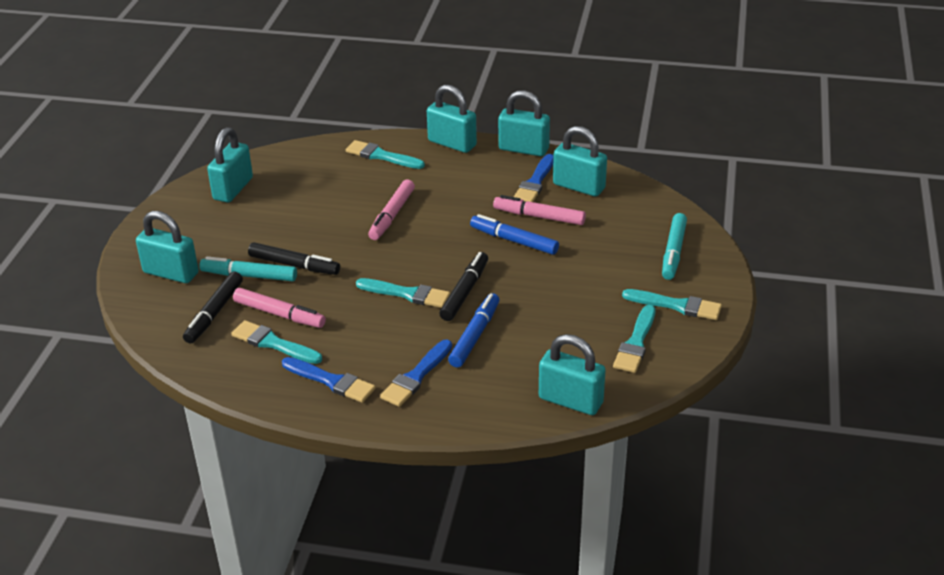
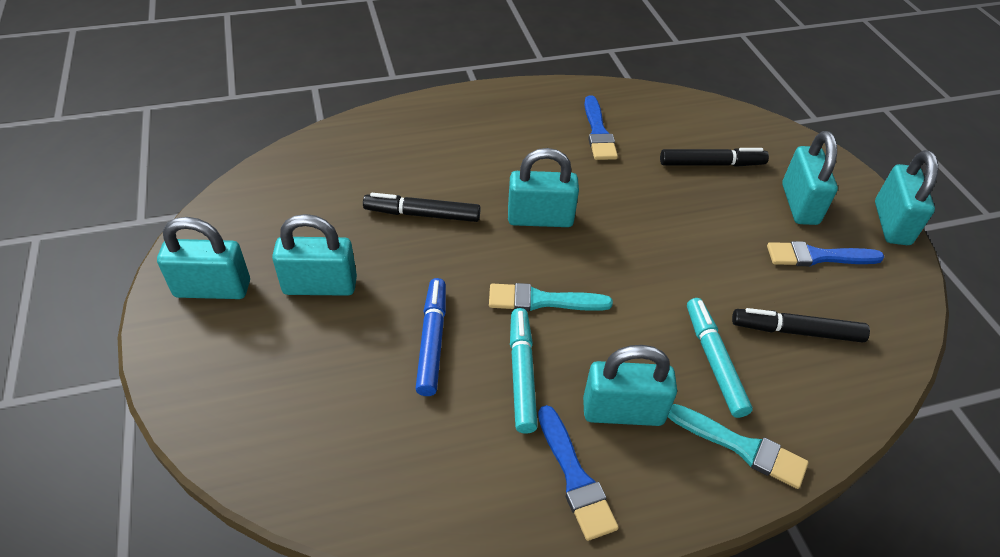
blue marker: 2 -> 1
pink marker: 3 -> 0
turquoise brush: 5 -> 2

